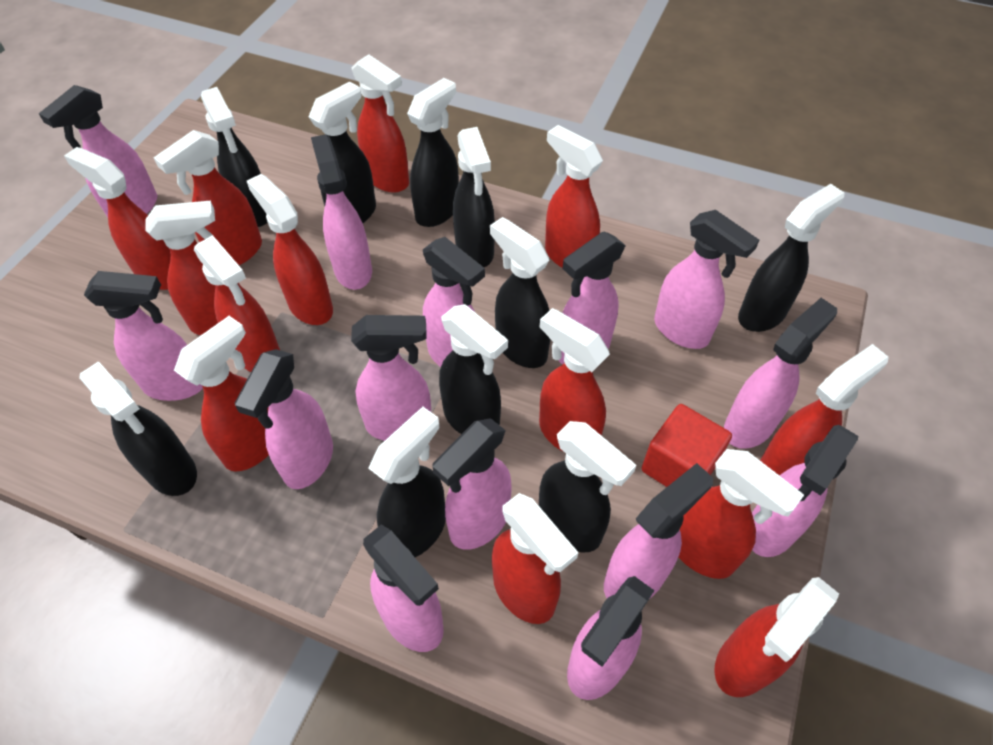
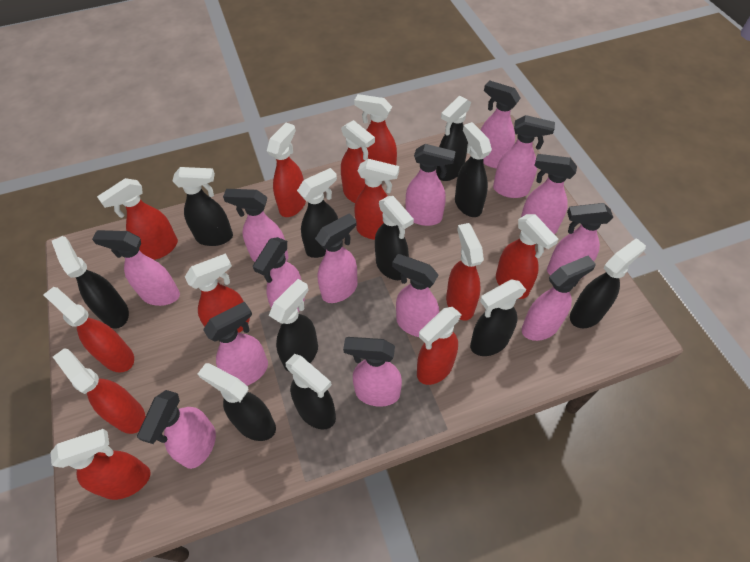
black spray bottle: 10 -> 11
red cube: 1 -> 0
red spray bottle: 13 -> 12

